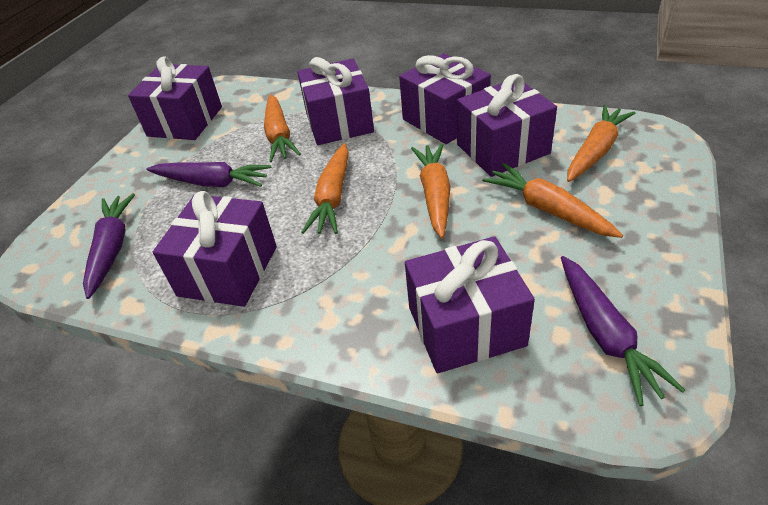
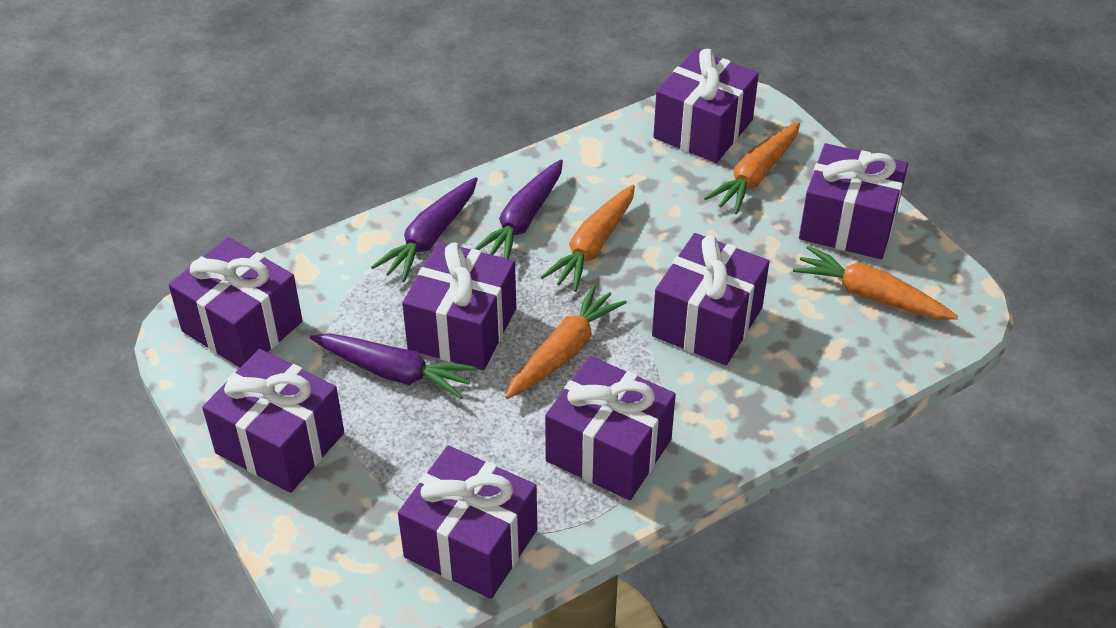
orange carrot: 5 -> 4
purple gift: 6 -> 8

